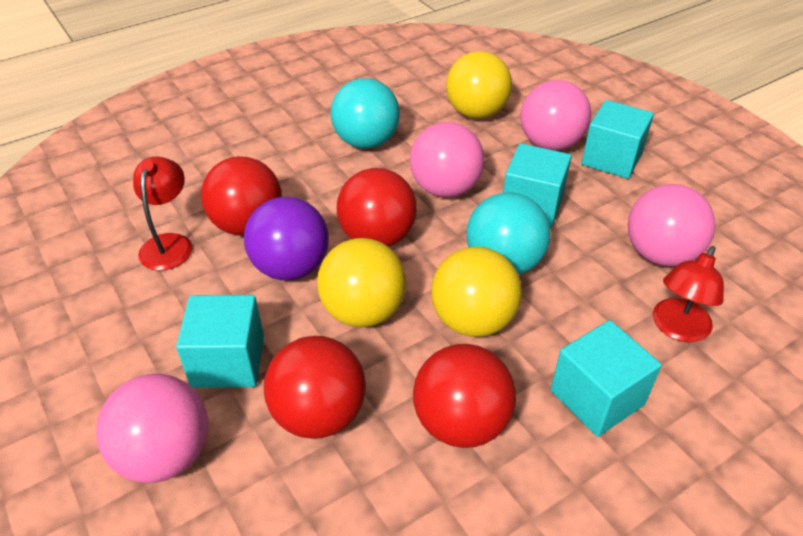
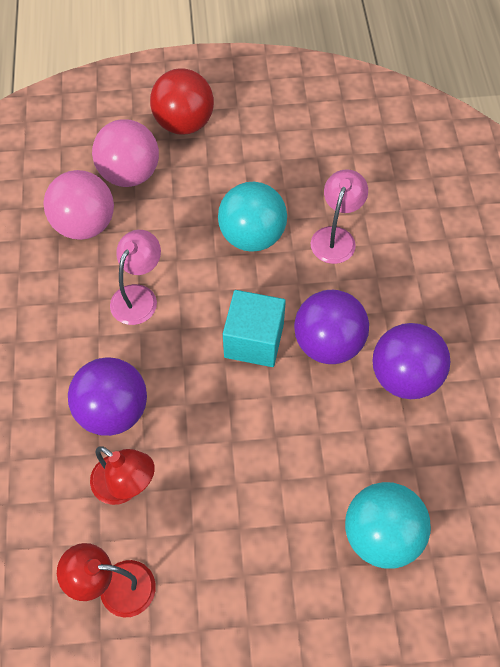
pink ball: 4 -> 2
pink lamp: 0 -> 2
purple ball: 1 -> 3
red ball: 4 -> 1
turquoise cube: 4 -> 1
yellow ball: 3 -> 0

